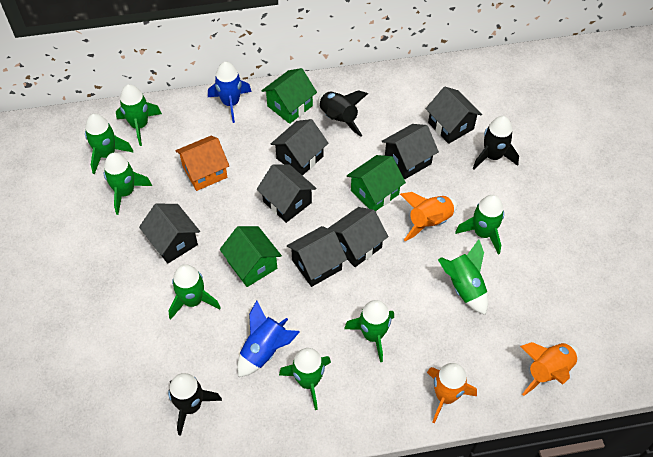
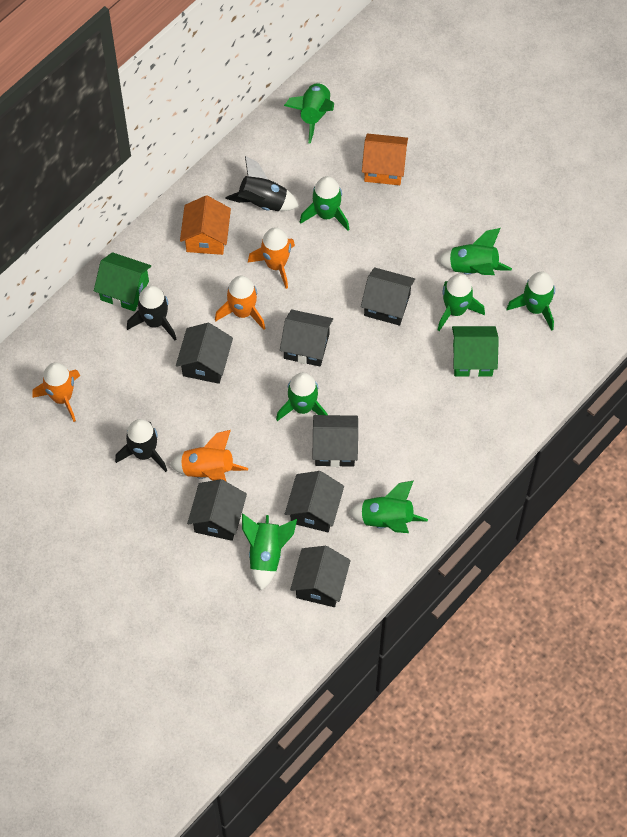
blue rocket: 2 -> 0
green house: 3 -> 2
orange house: 1 -> 2
orange rocket: 3 -> 4

